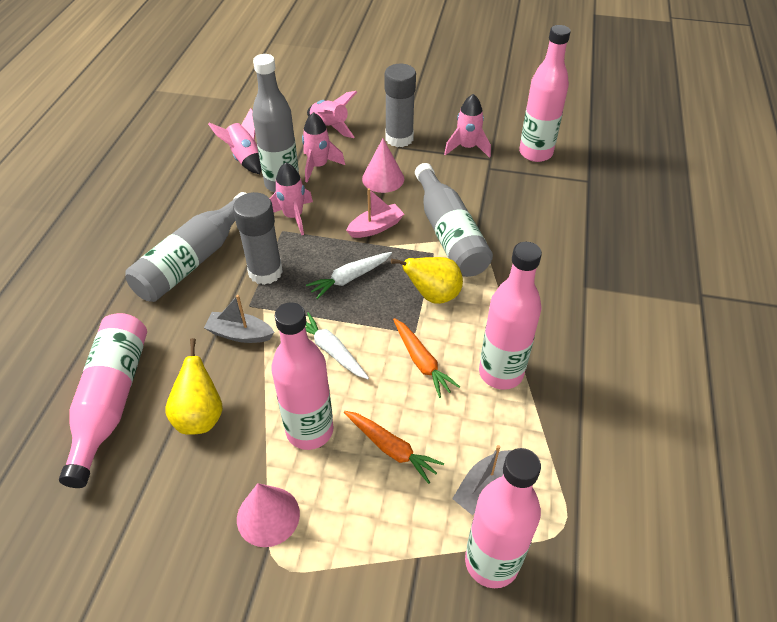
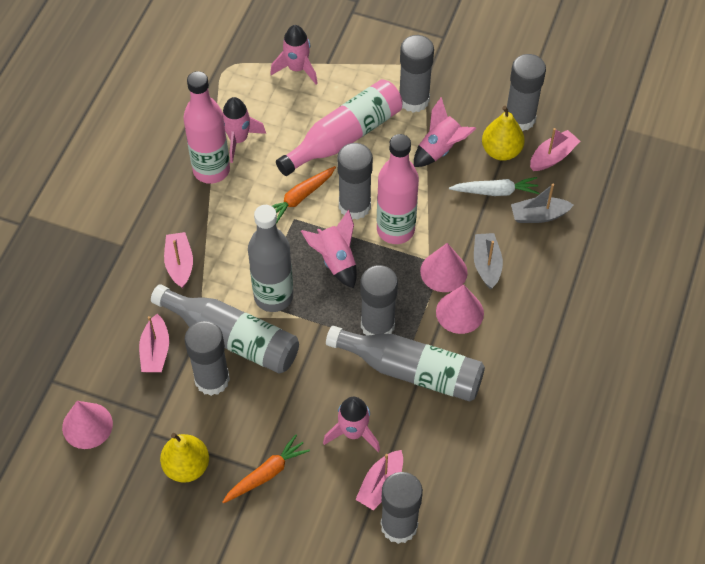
grey glue stick: 2 -> 6
pink boat: 1 -> 4
pink bottle: 5 -> 3
pink cone: 2 -> 3
white carrot: 2 -> 1

